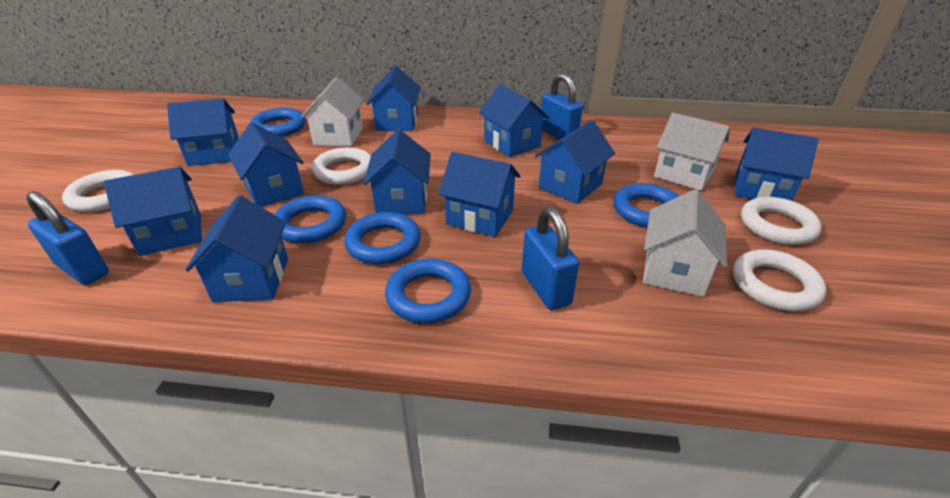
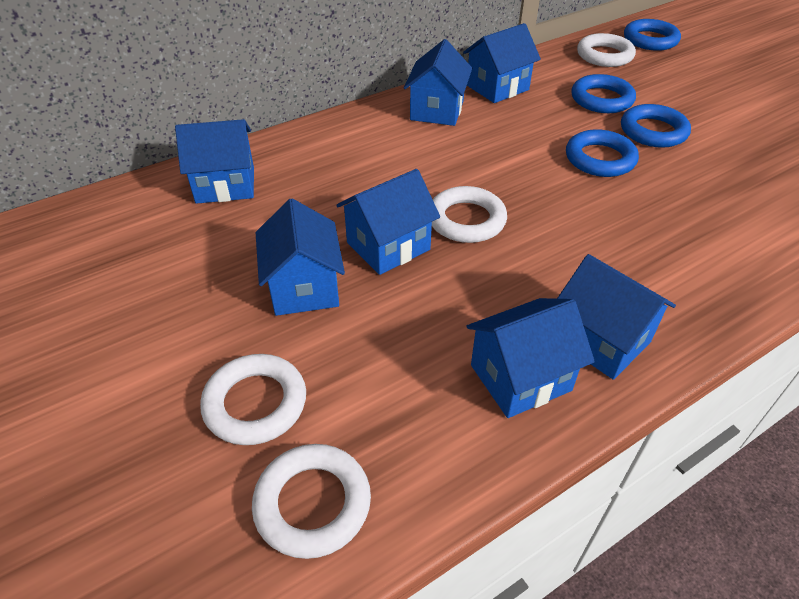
blue house: 10 -> 7
blue padlock: 3 -> 0
blue ring: 5 -> 4
white house: 3 -> 0

